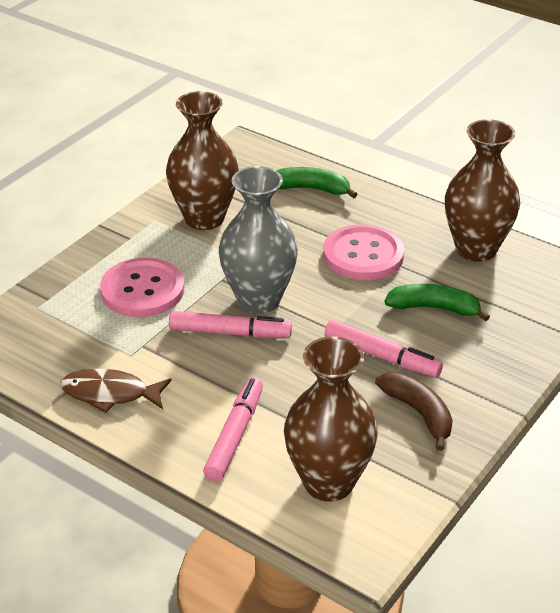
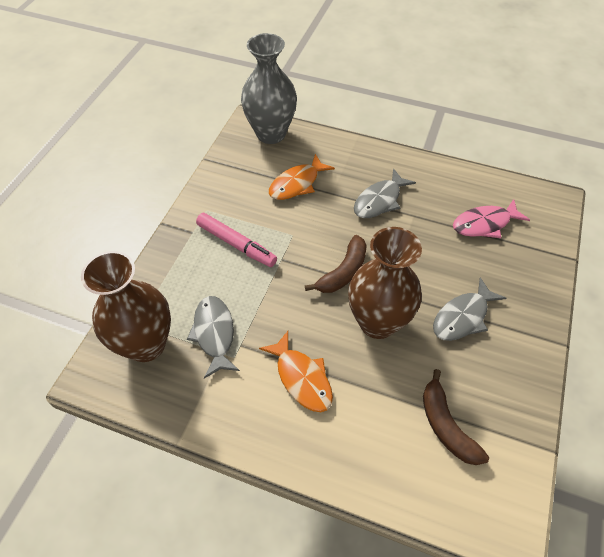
brown banana: 1 -> 2
brown fish: 1 -> 0
brown vase: 3 -> 2
green banana: 2 -> 0
grey fish: 0 -> 3
orange fish: 0 -> 2
pink button: 2 -> 0
pink fish: 0 -> 1
pink marker: 3 -> 1

